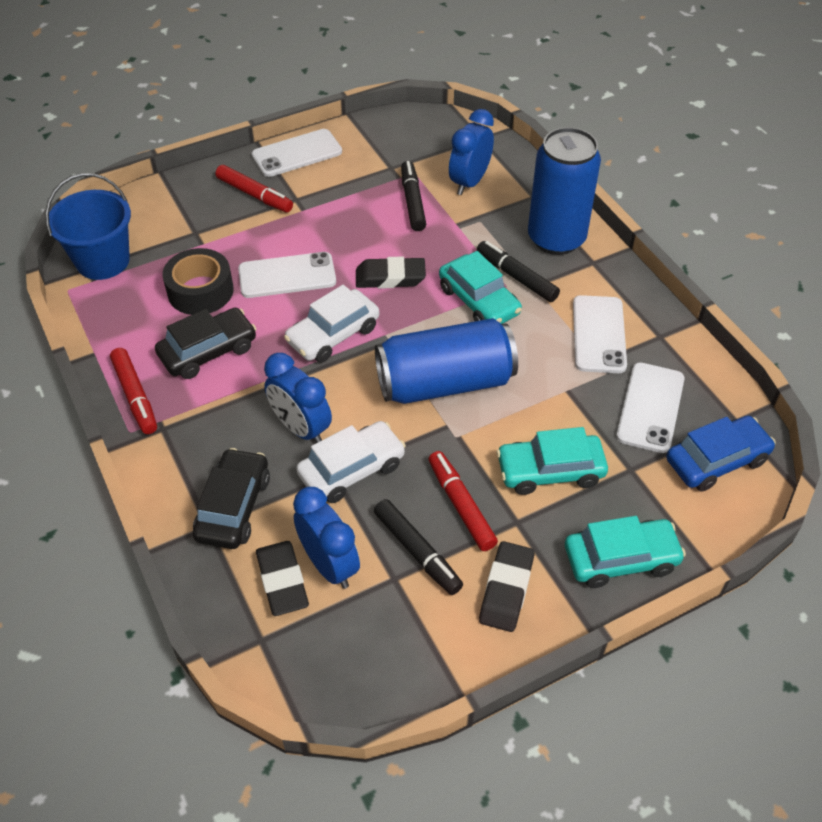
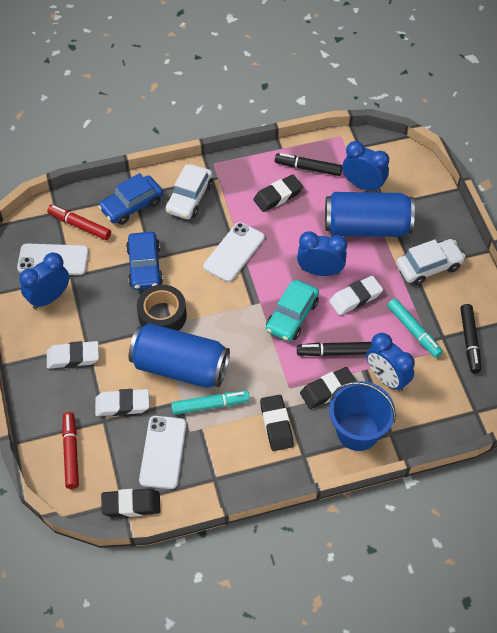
black car: 2 -> 0
black eraser: 3 -> 4
blue car: 1 -> 2
blue clock: 3 -> 4
red marker: 3 -> 2
turquoise car: 3 -> 1
turquoise marker: 0 -> 2
white eraser: 0 -> 3
white phone: 4 -> 3

